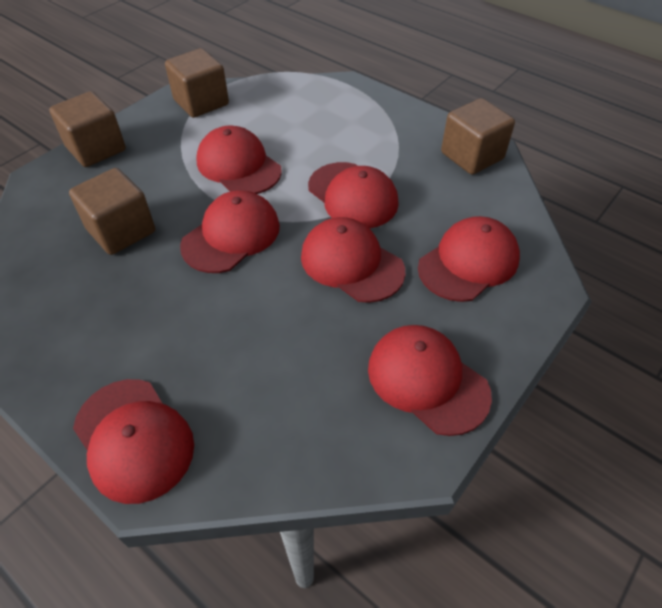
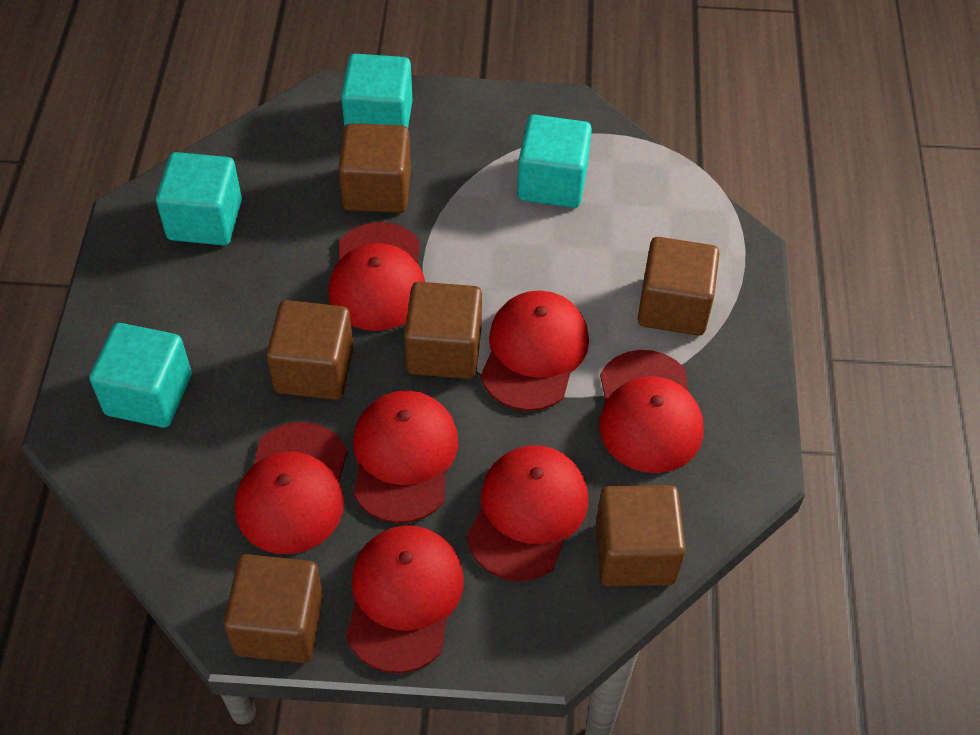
brown cube: 4 -> 6
turquoise cube: 0 -> 4

